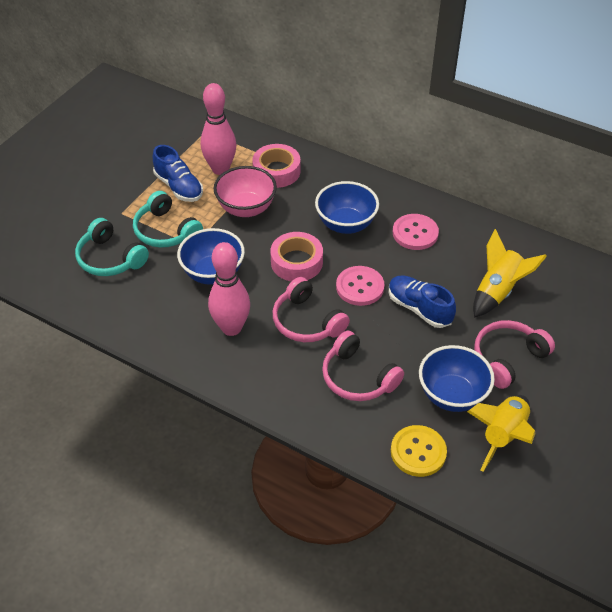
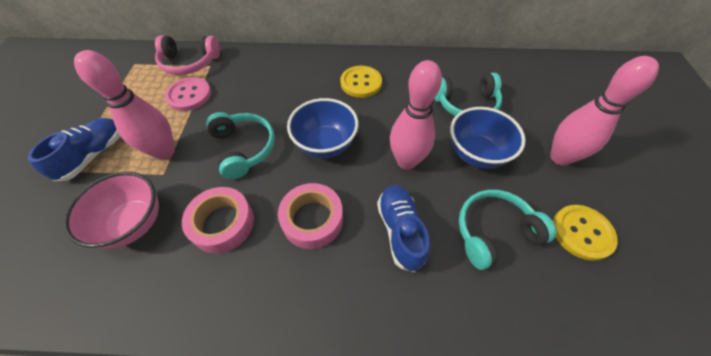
blue bowl: 3 -> 2
pink bowling pin: 2 -> 3
pink button: 2 -> 1
pink headphones: 3 -> 1
turquoise headphones: 2 -> 3
yellow button: 1 -> 2
yellow rocket: 2 -> 0

